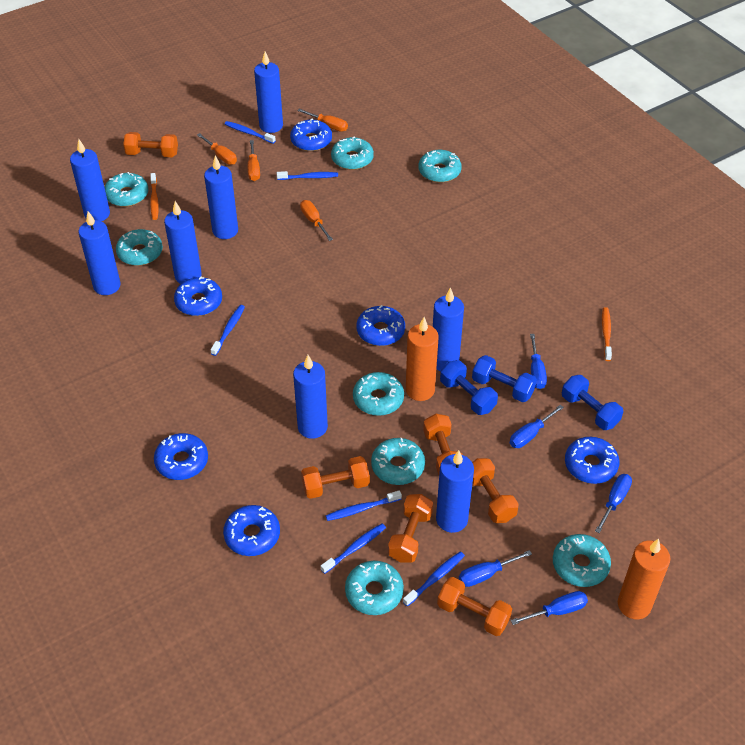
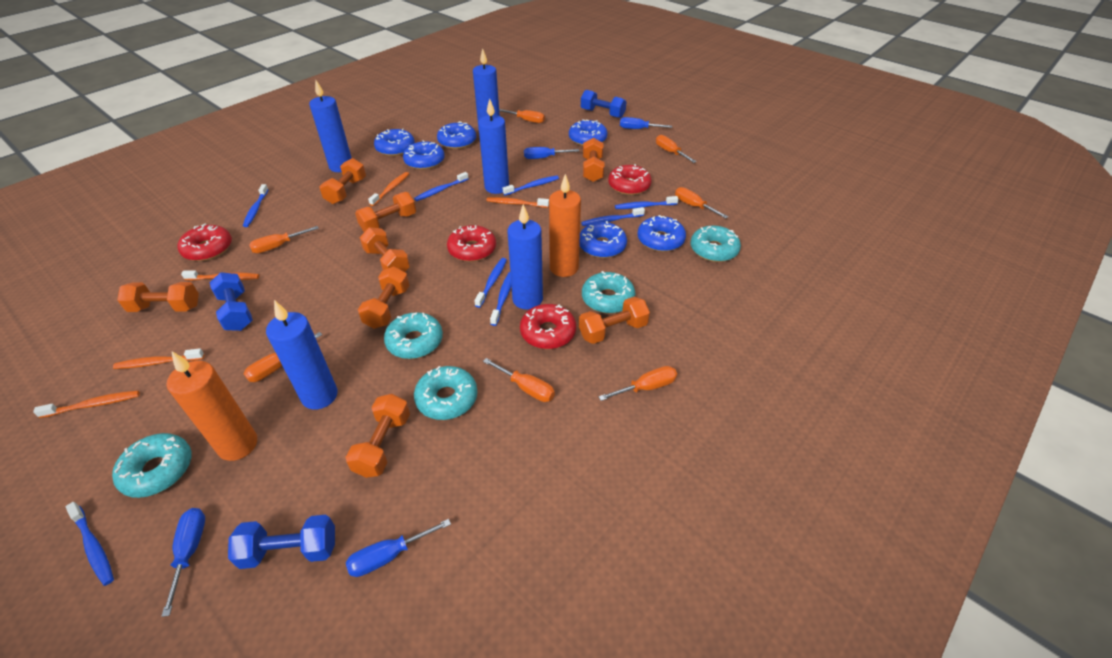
blue candle: 8 -> 5
blue screwdriver: 5 -> 4
blue toothbrush: 6 -> 8
orange dumbbell: 6 -> 8
orange screwdriver: 4 -> 7
orange toothbrush: 2 -> 5
red donut: 0 -> 4
turquoise donut: 8 -> 5

